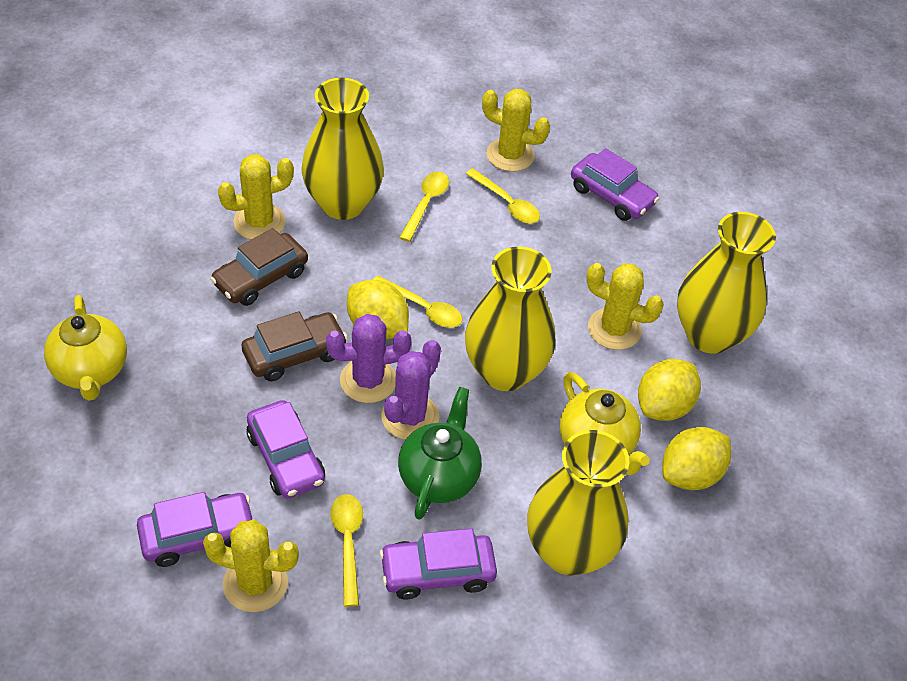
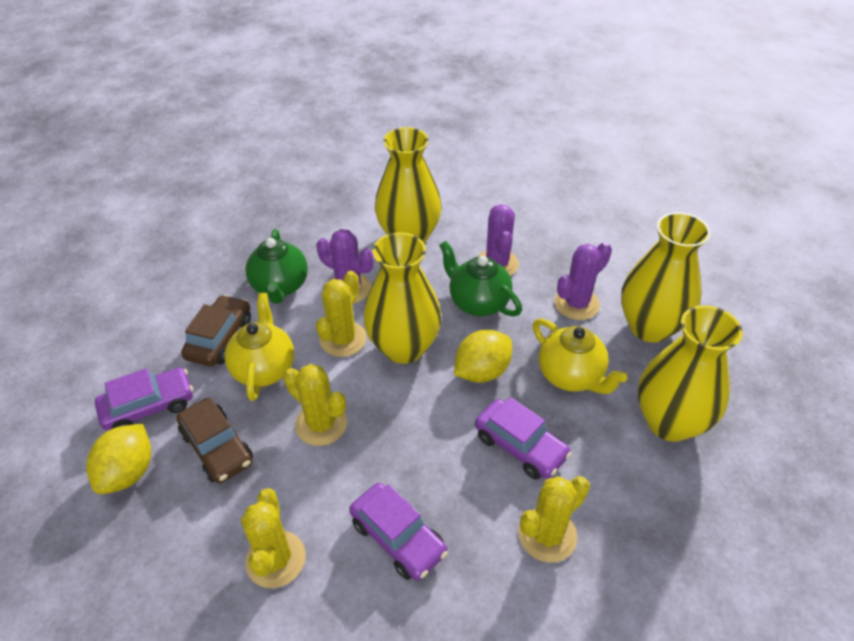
green teapot: 1 -> 2
purple cactus: 2 -> 3
purple car: 4 -> 3
yellow lemon: 3 -> 2
yellow spoon: 4 -> 0

